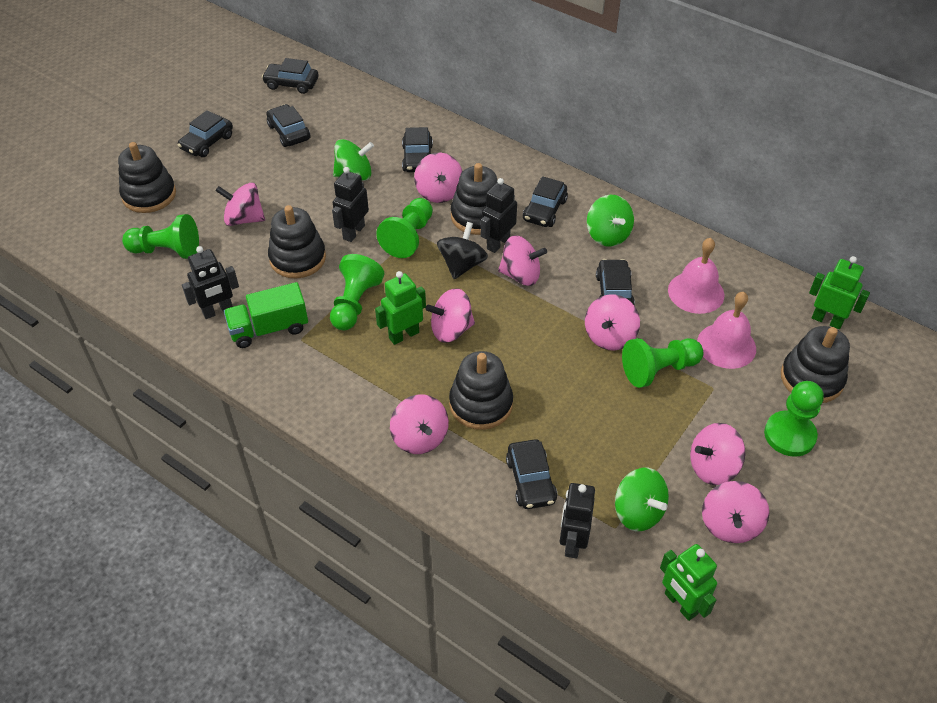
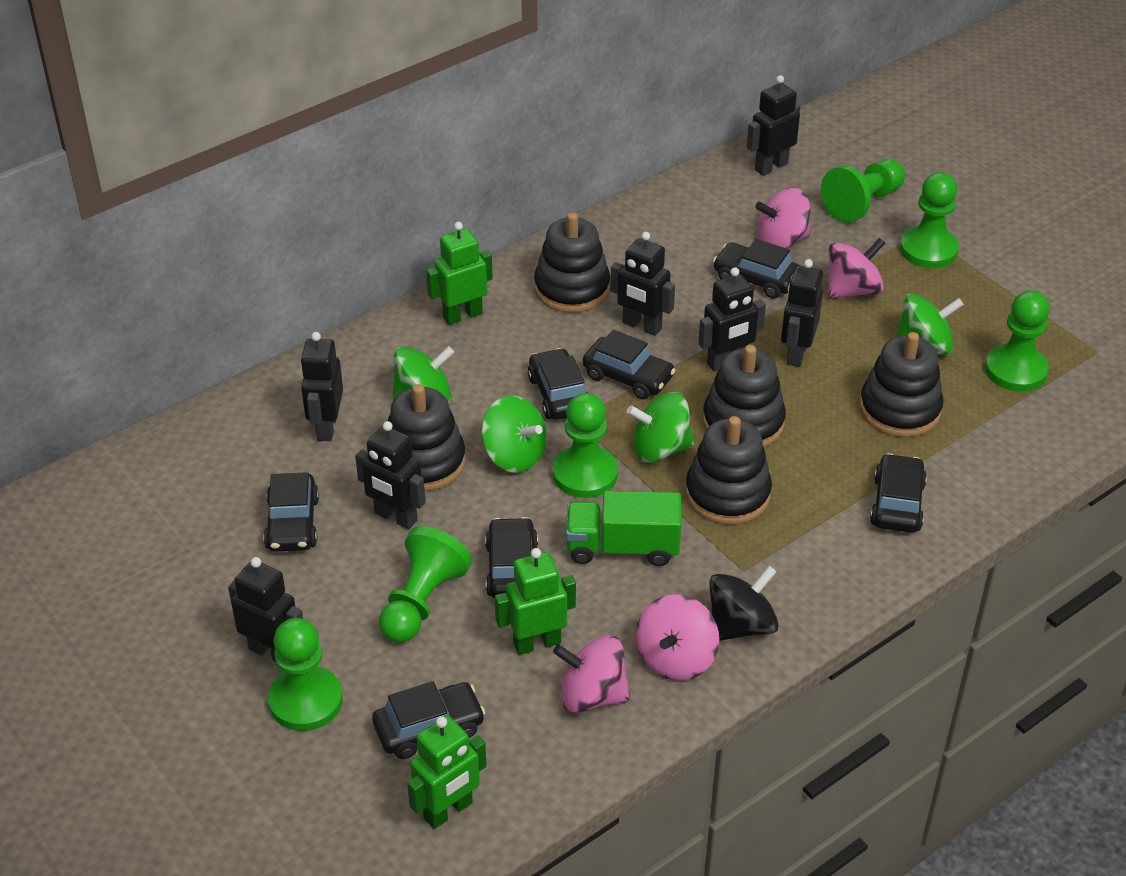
black robot: 4 -> 7
green pawn: 5 -> 6
green spinning top: 3 -> 4
pink bell: 2 -> 0
pink spinning top: 8 -> 4

